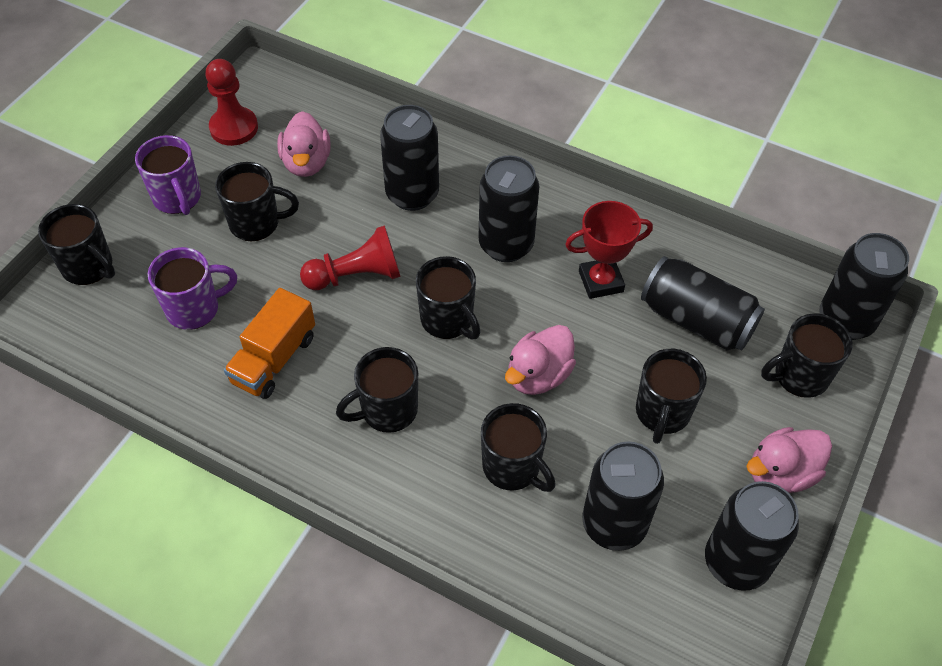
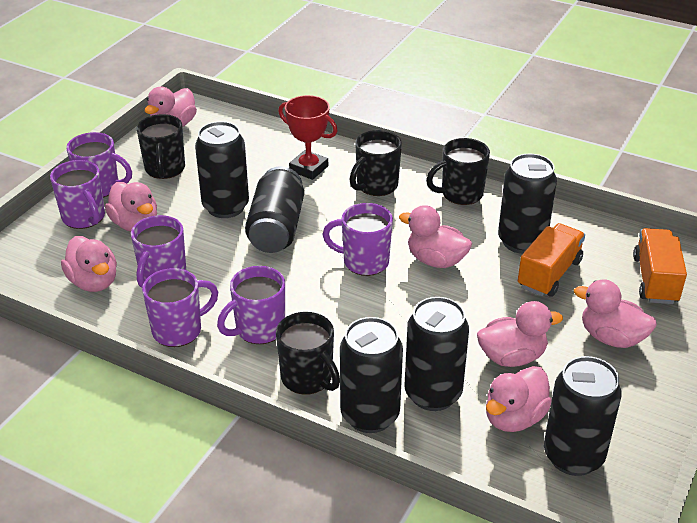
black mug: 7 -> 4
orange truck: 1 -> 2
pink duck: 3 -> 7
purple mug: 2 -> 6
red pawn: 2 -> 0

